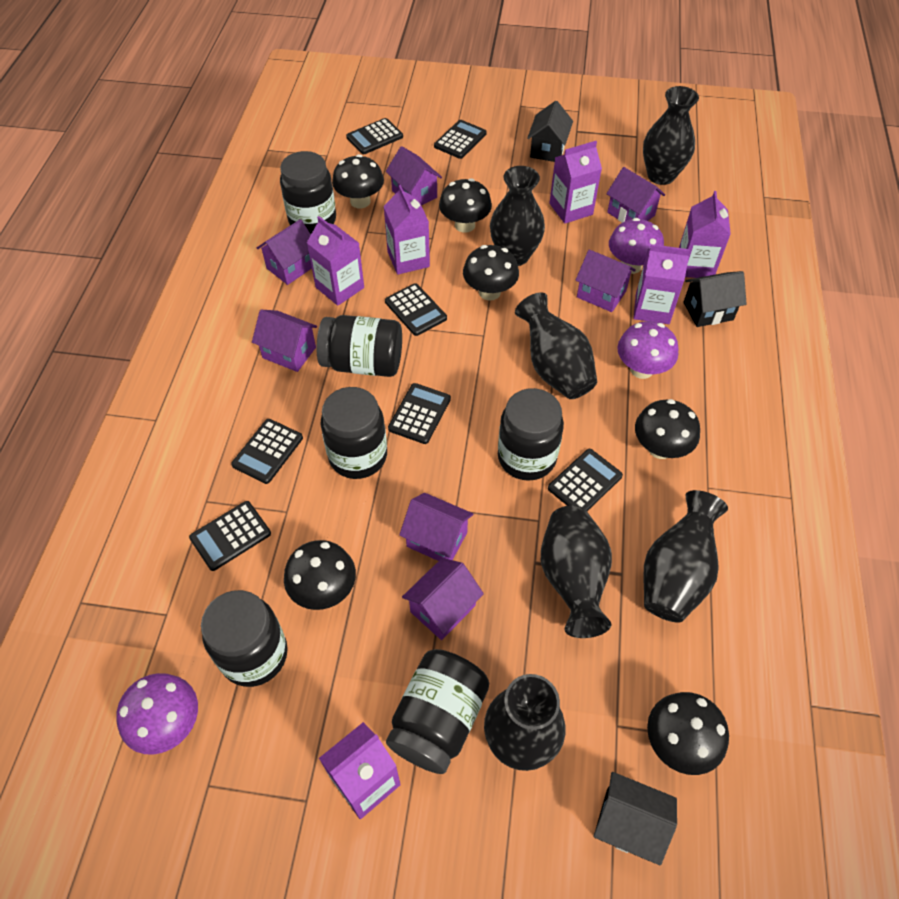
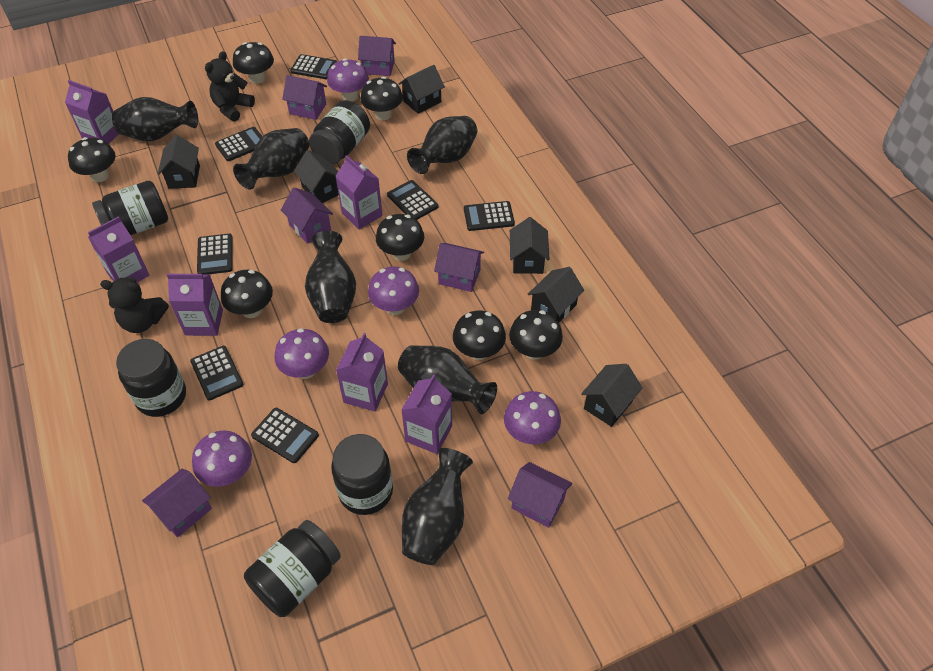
black house: 3 -> 6
black jar: 6 -> 5
black mushroom: 6 -> 7
black teddy bear: 0 -> 2
purple house: 7 -> 6
purple mushroom: 3 -> 5

